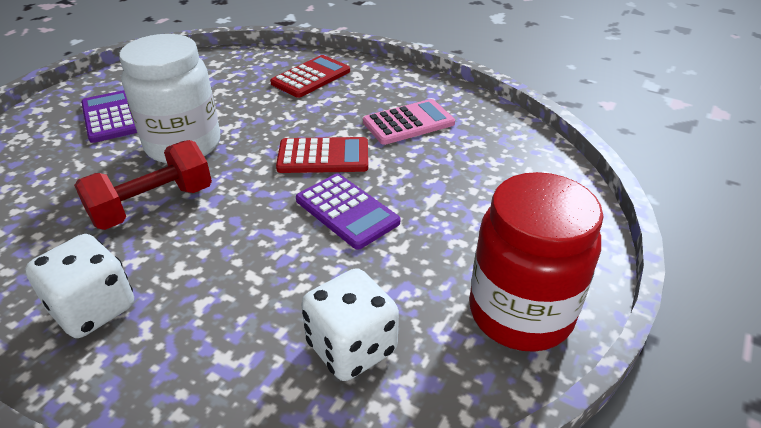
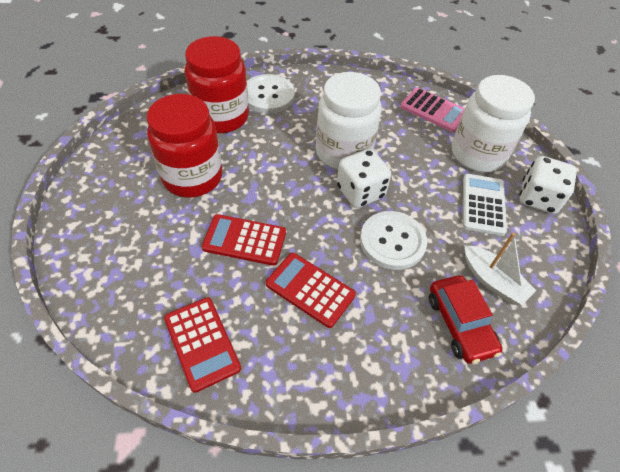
purple calculator: 2 -> 0
red calculator: 2 -> 3
red car: 0 -> 1
red dumbbell: 1 -> 0
red jar: 1 -> 2
white boat: 0 -> 1
white button: 0 -> 2
white calculator: 0 -> 1
white jar: 1 -> 2

